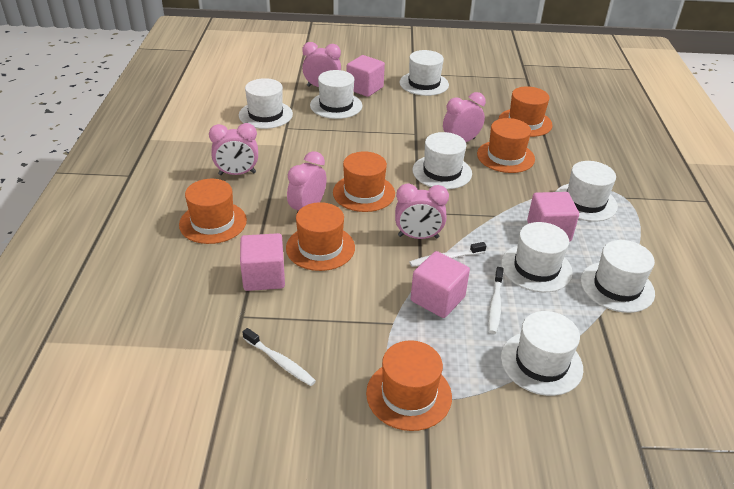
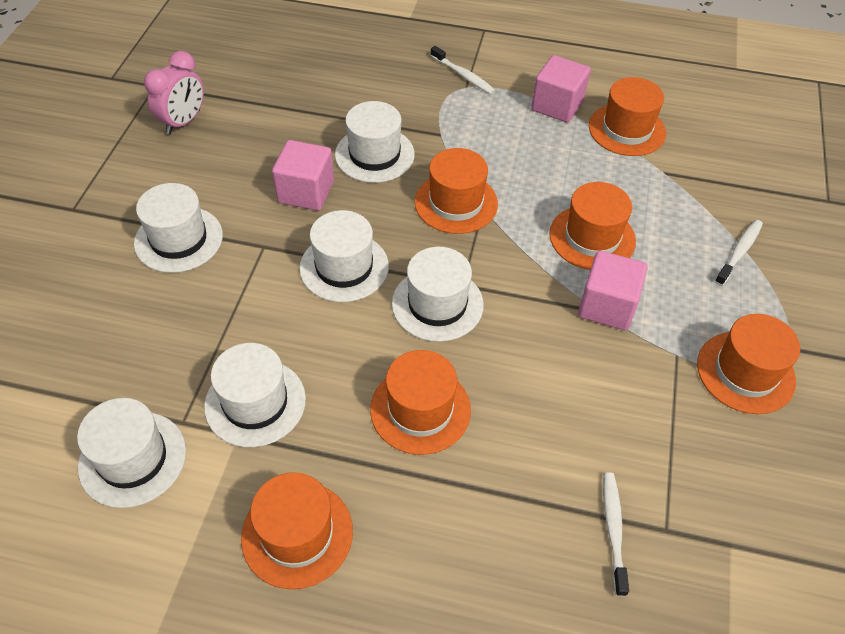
pink clock: 5 -> 1
pink cube: 4 -> 3
white hat: 8 -> 6

